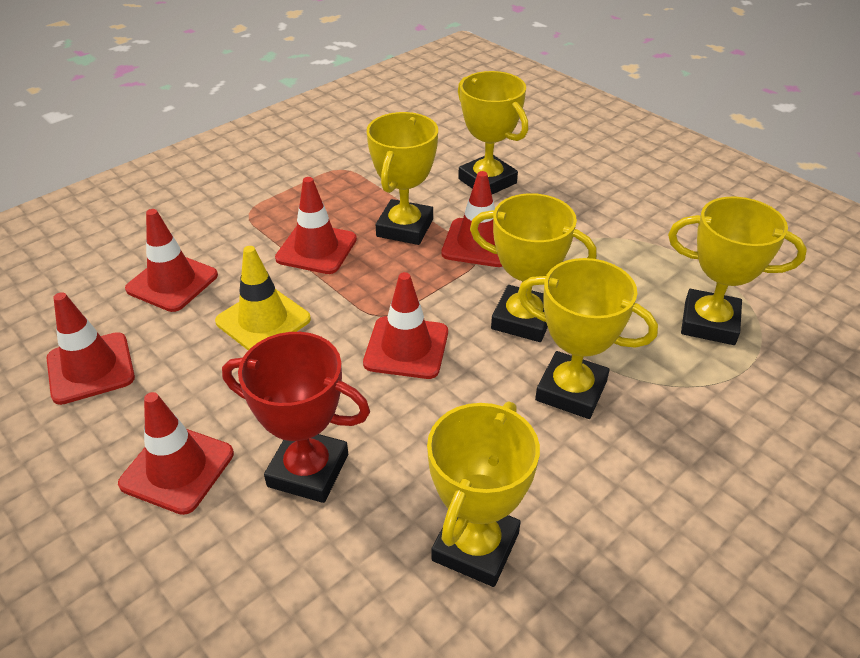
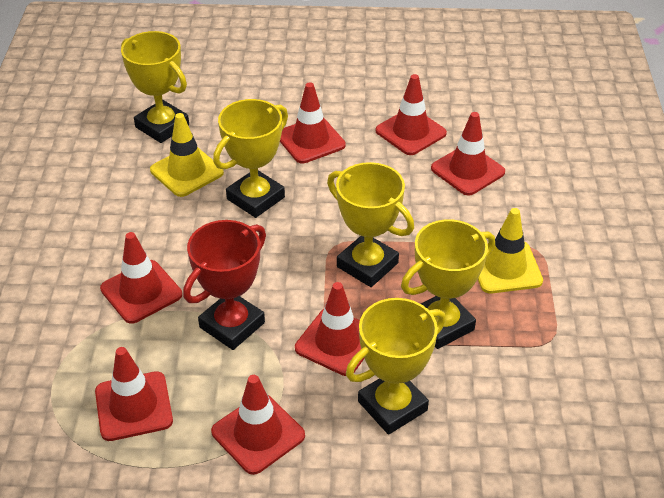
red traffic cone: 6 -> 7
yellow traffic cone: 1 -> 2
yellow trophy: 6 -> 5

